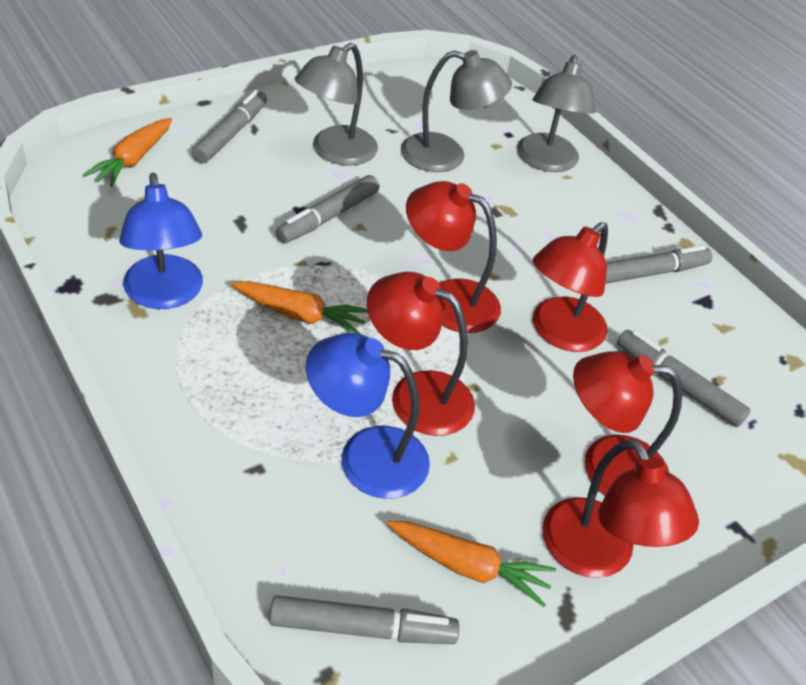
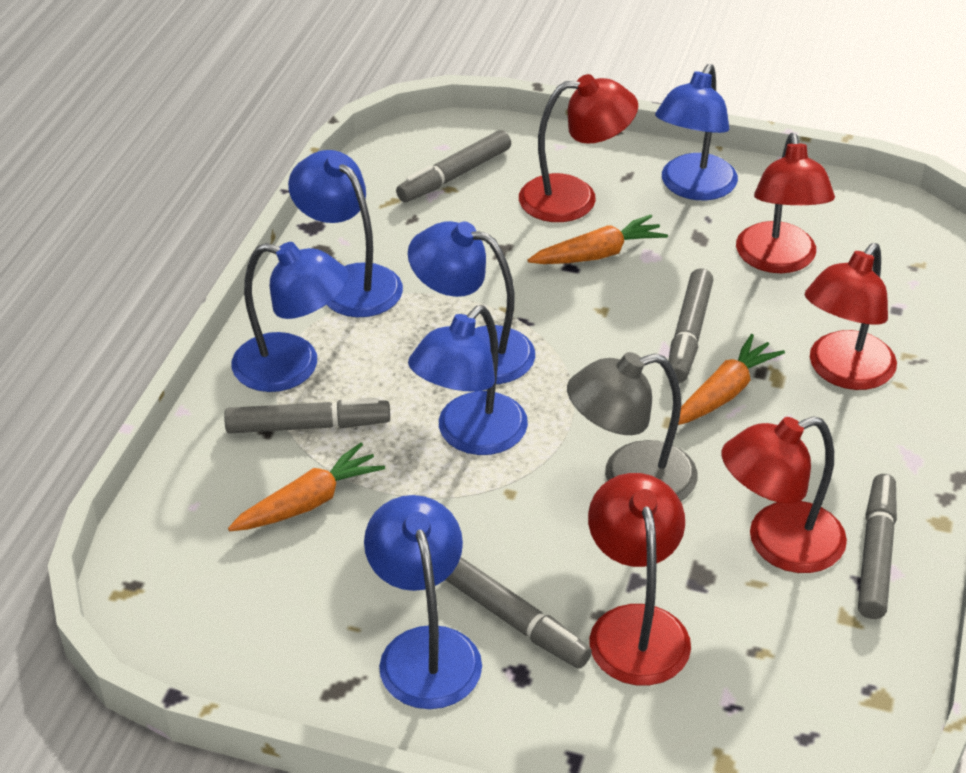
blue lamp: 2 -> 6
grey lamp: 3 -> 1

